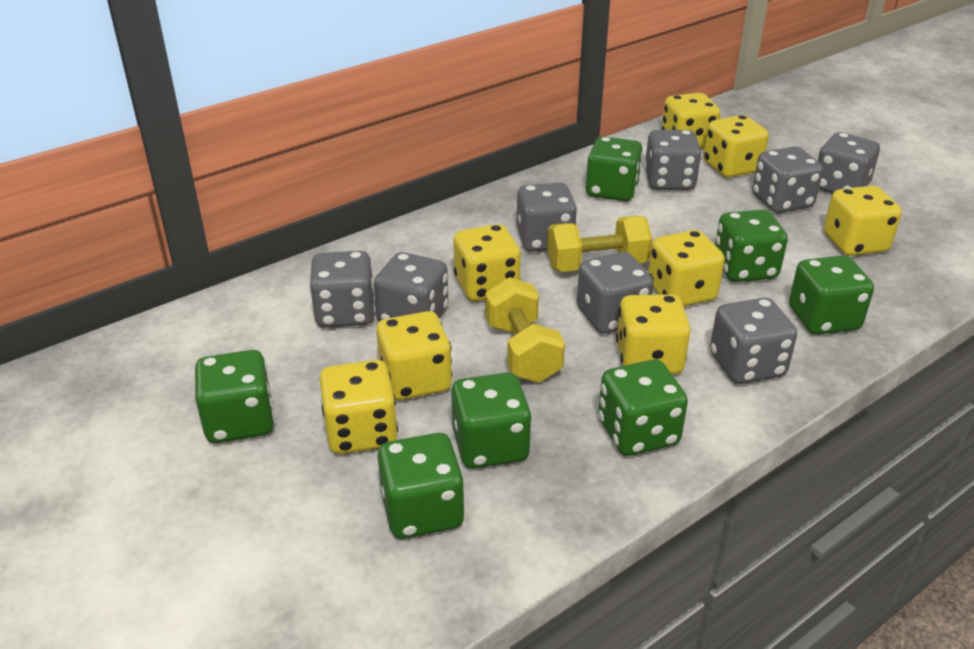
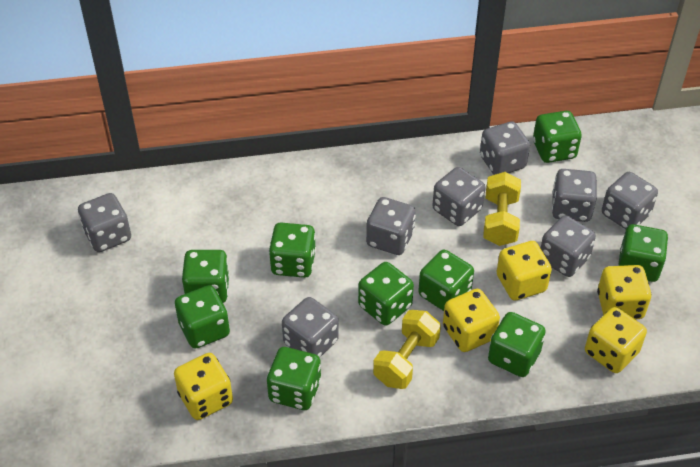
green dice: 7 -> 9
yellow dice: 8 -> 5

